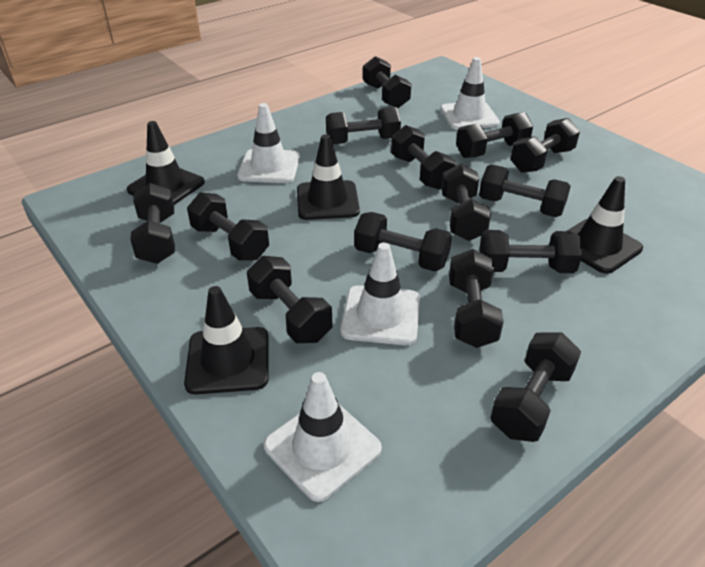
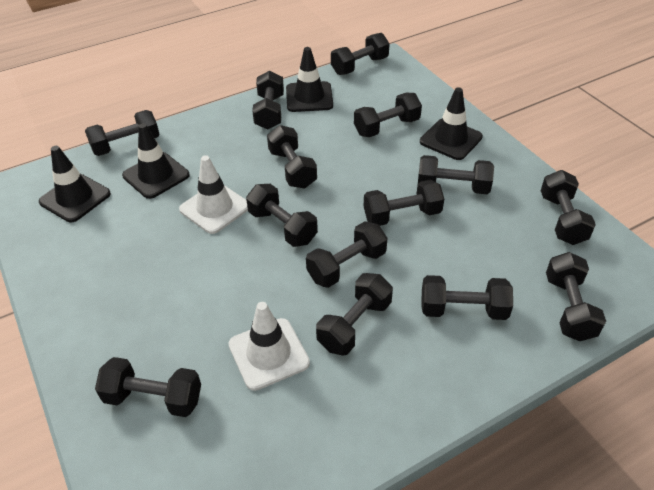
white traffic cone: 4 -> 2

